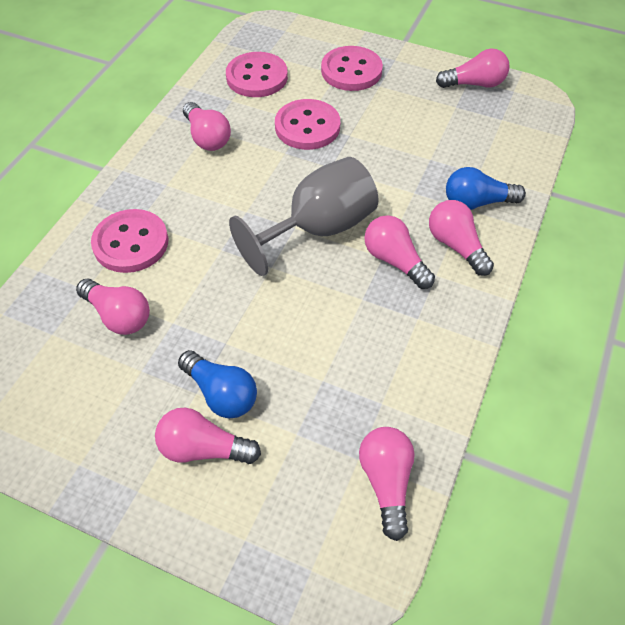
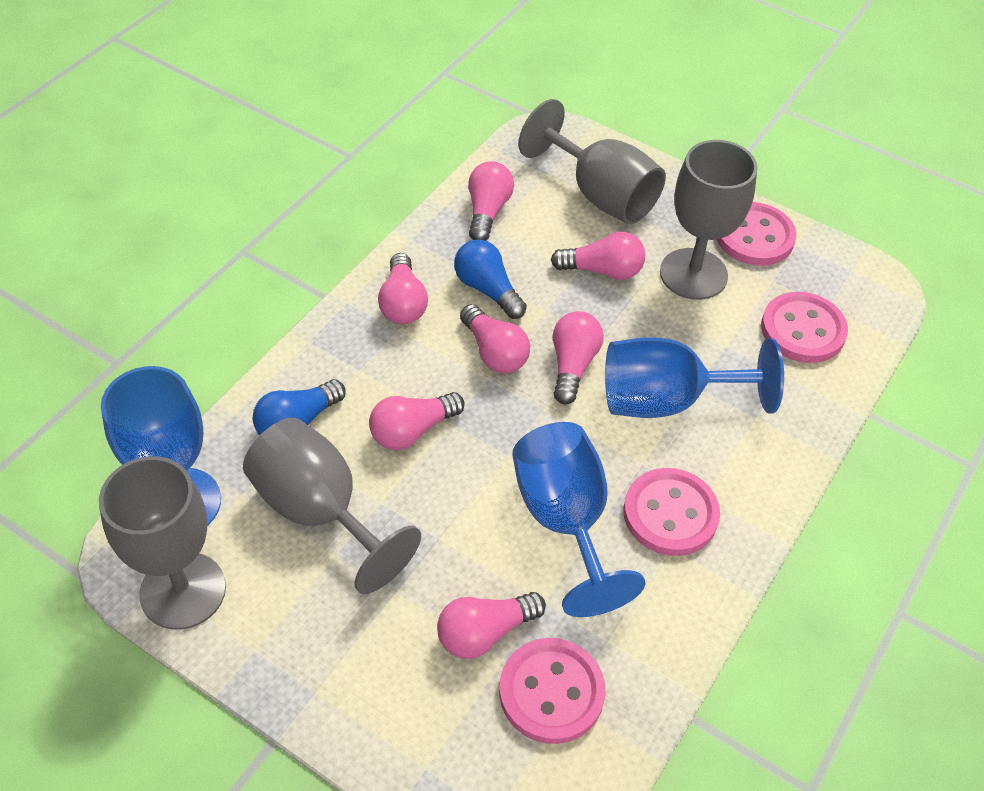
blue goblet: 0 -> 3
grey goblet: 1 -> 4

